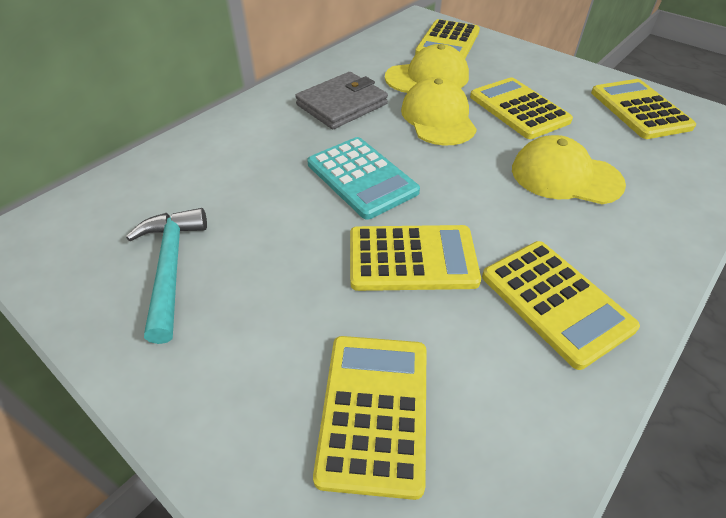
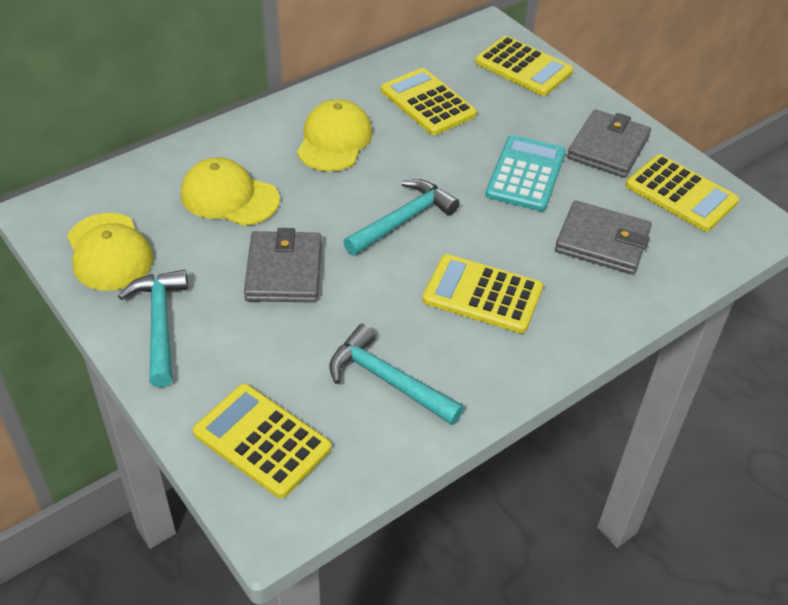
grey wallet: 1 -> 3
turquoise hammer: 1 -> 3
yellow calculator: 6 -> 5

